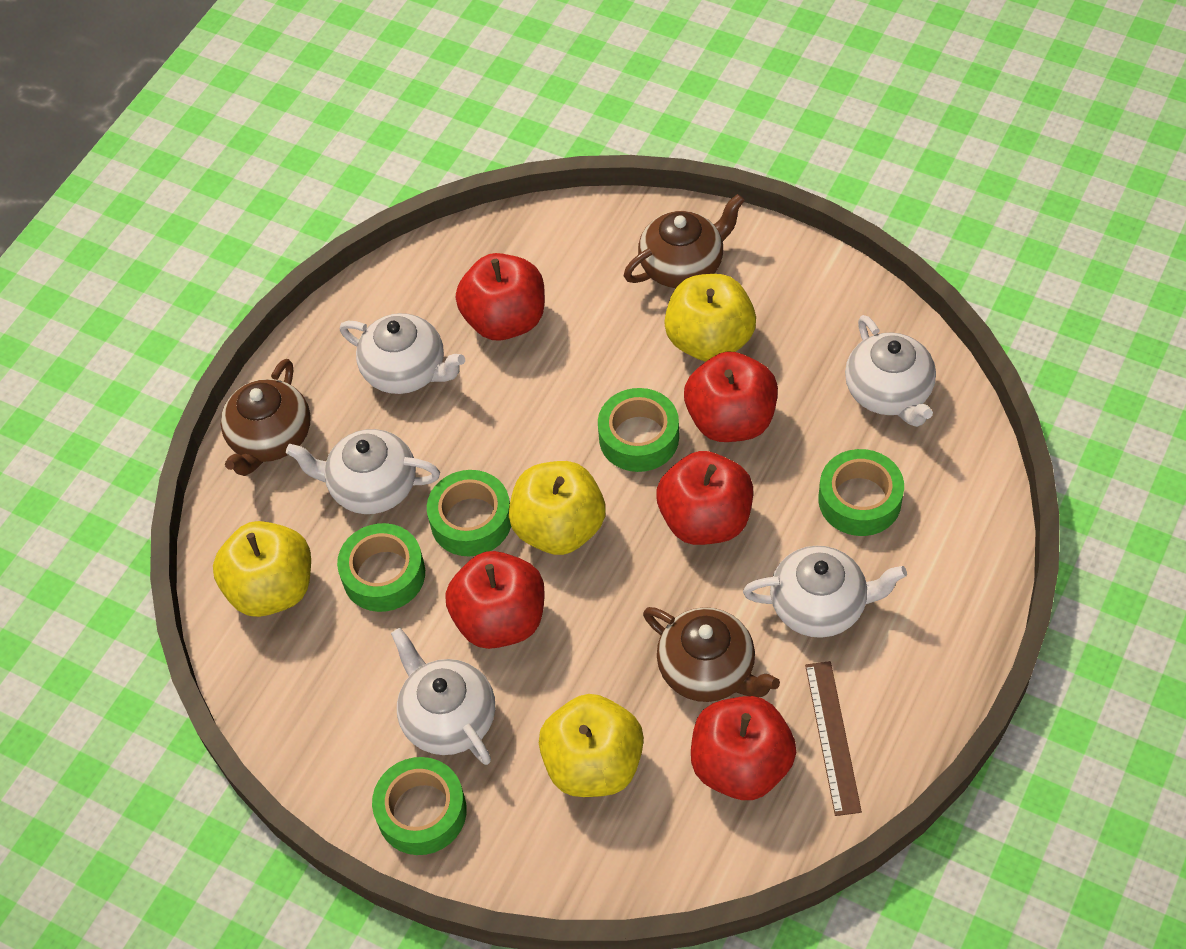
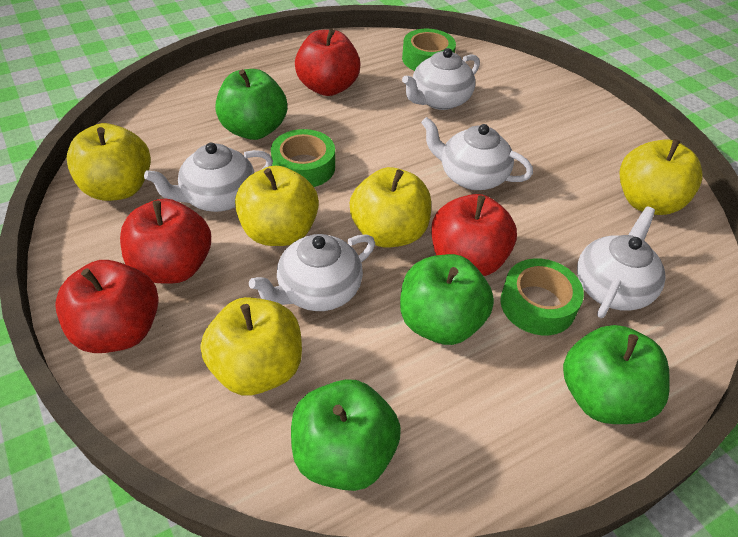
brown ruler: 1 -> 0
brown teapot: 3 -> 0
green apple: 0 -> 4
green tape: 5 -> 3
red apple: 5 -> 4
yellow apple: 4 -> 5

